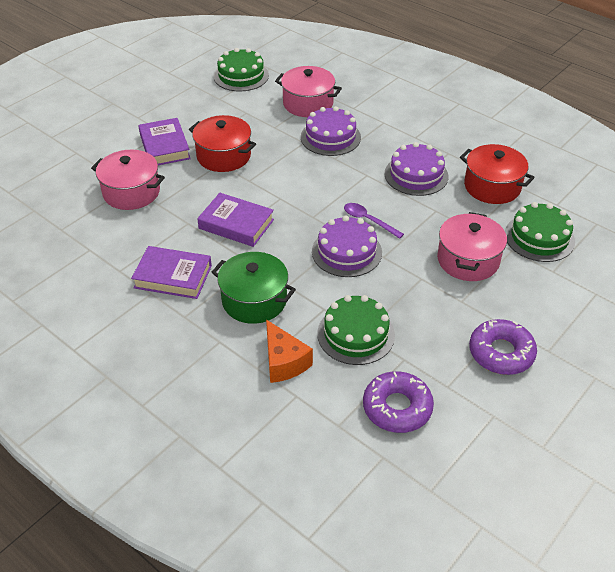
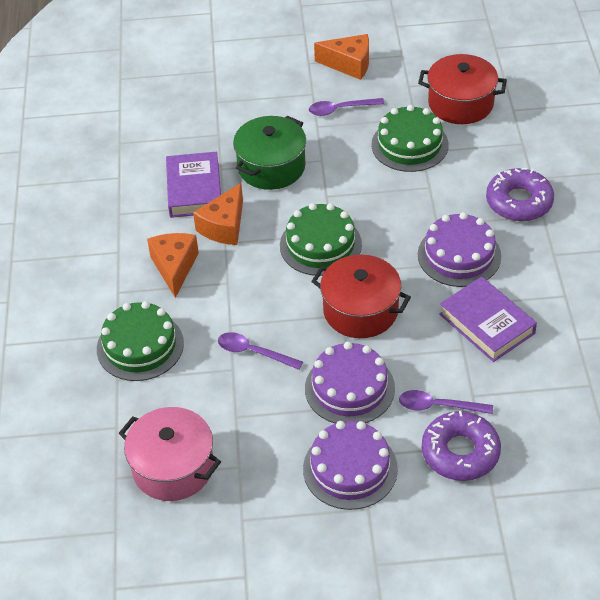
orange cheese: 1 -> 3
pink pot: 3 -> 1
purple book: 3 -> 2
purple spoon: 1 -> 3

